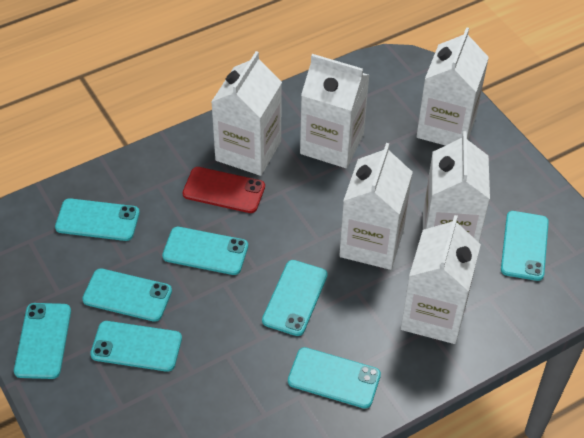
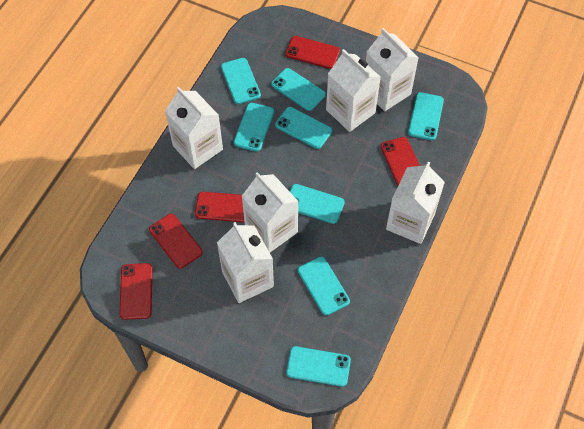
red phone: 1 -> 5

